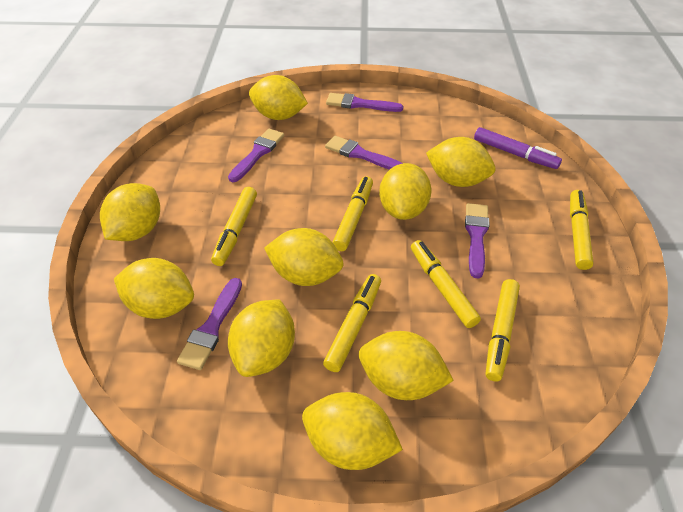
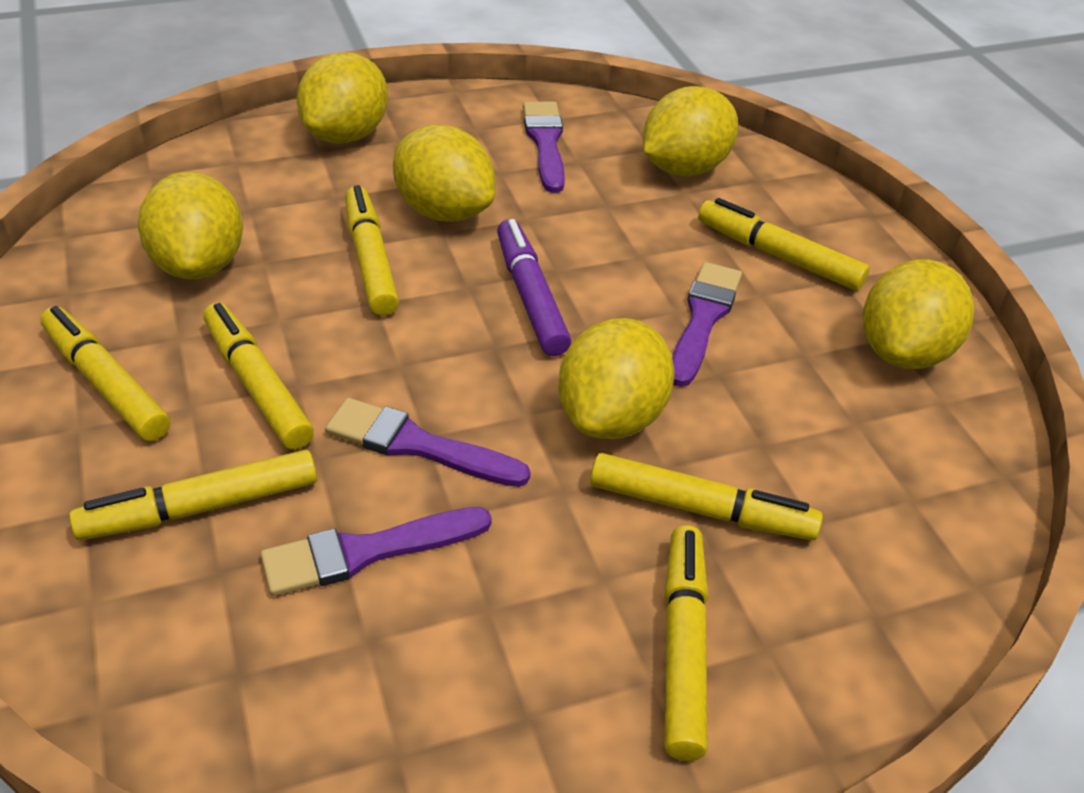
purple brush: 5 -> 4
yellow lemon: 9 -> 6
yellow marker: 6 -> 7

